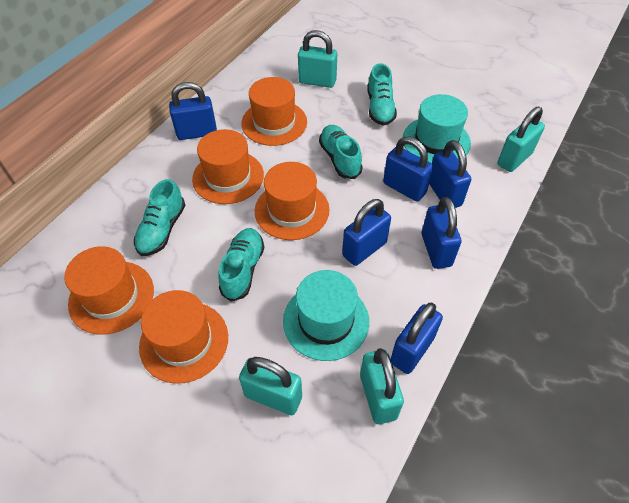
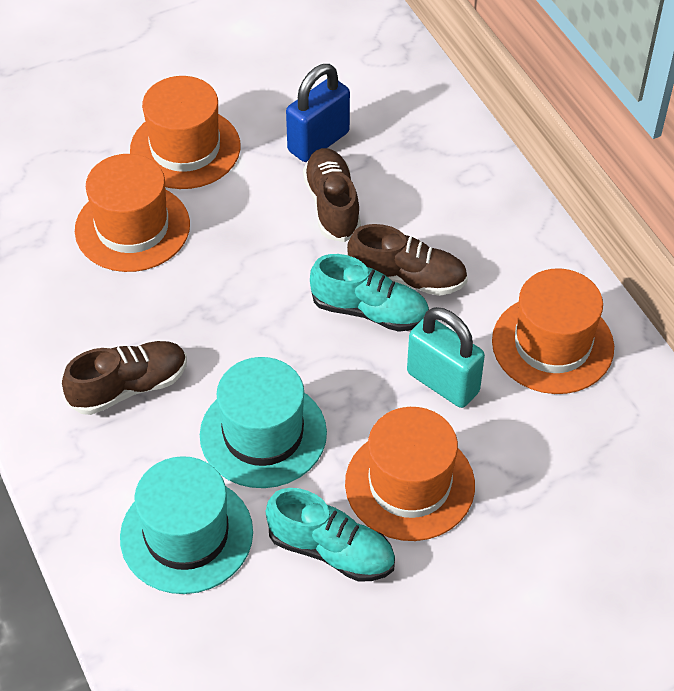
blue padlock: 6 -> 1
brown shoe: 0 -> 3
orange hat: 5 -> 4
turquoise padlock: 4 -> 1
turquoise shoe: 4 -> 2

